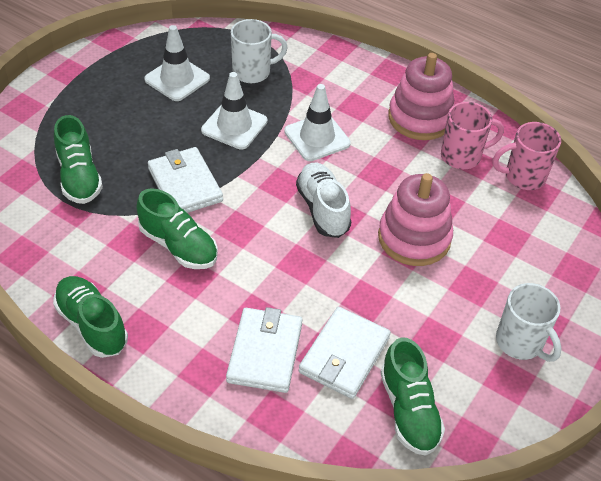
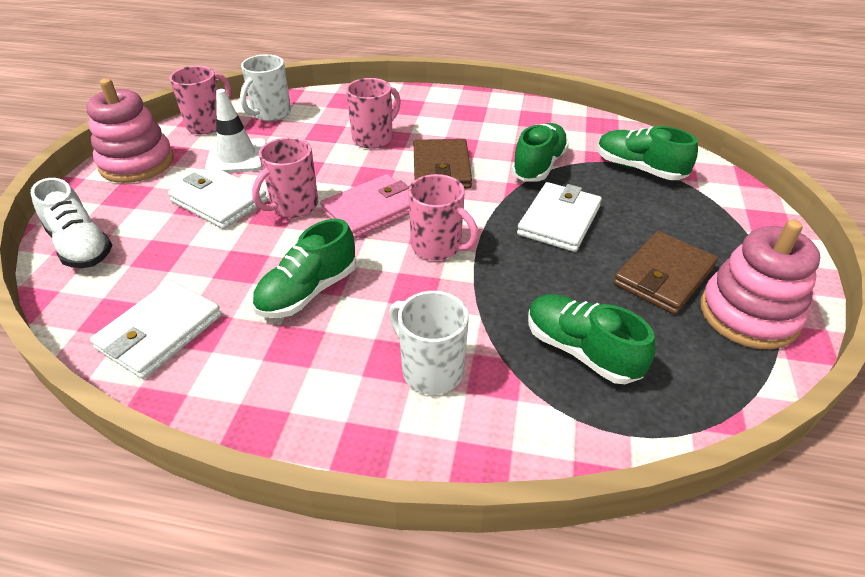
brown wallet: 0 -> 2
pink mug: 2 -> 4
pink wallet: 0 -> 1
white traffic cone: 3 -> 1

